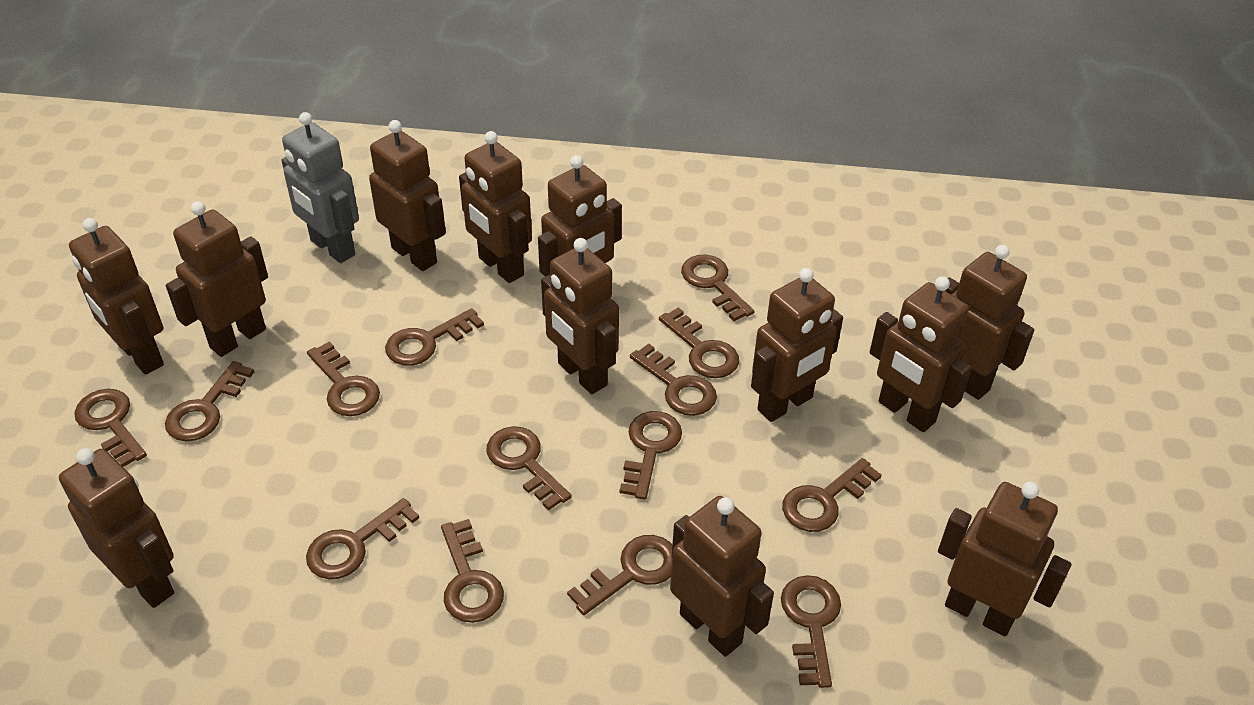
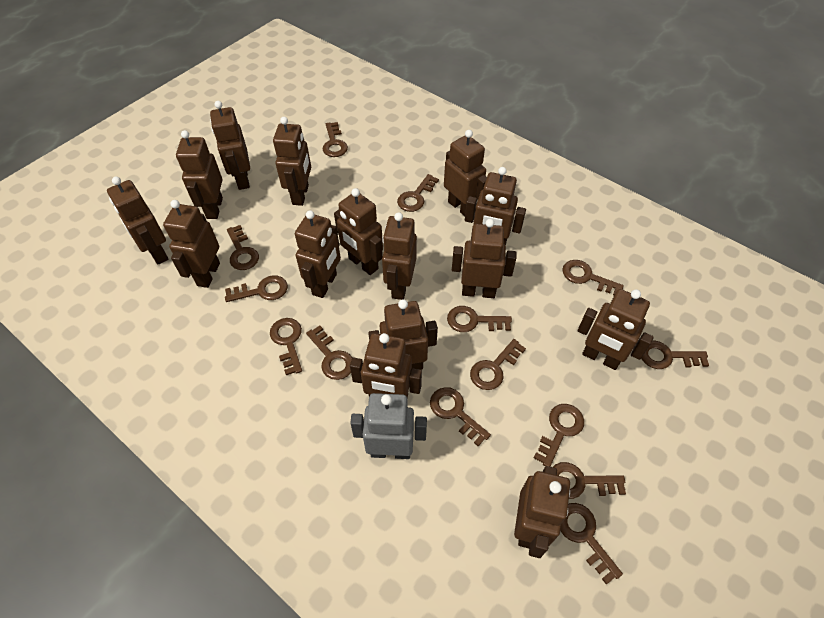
brown robot: 12 -> 15

